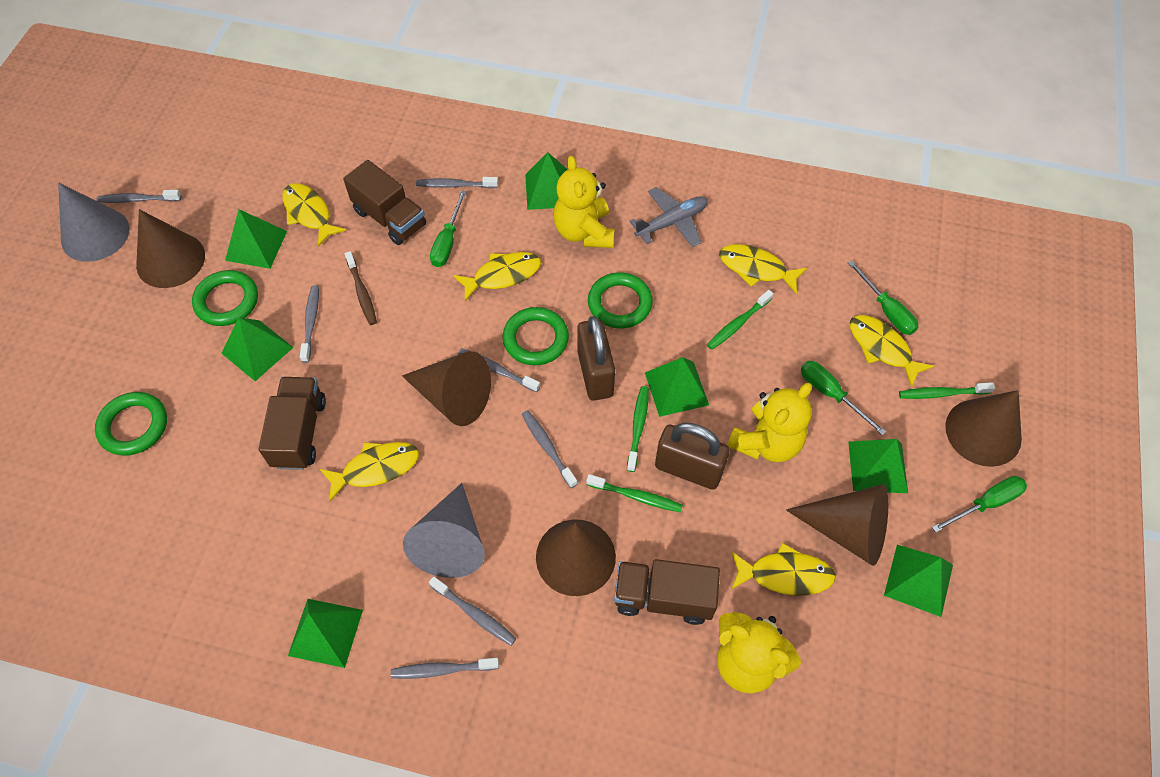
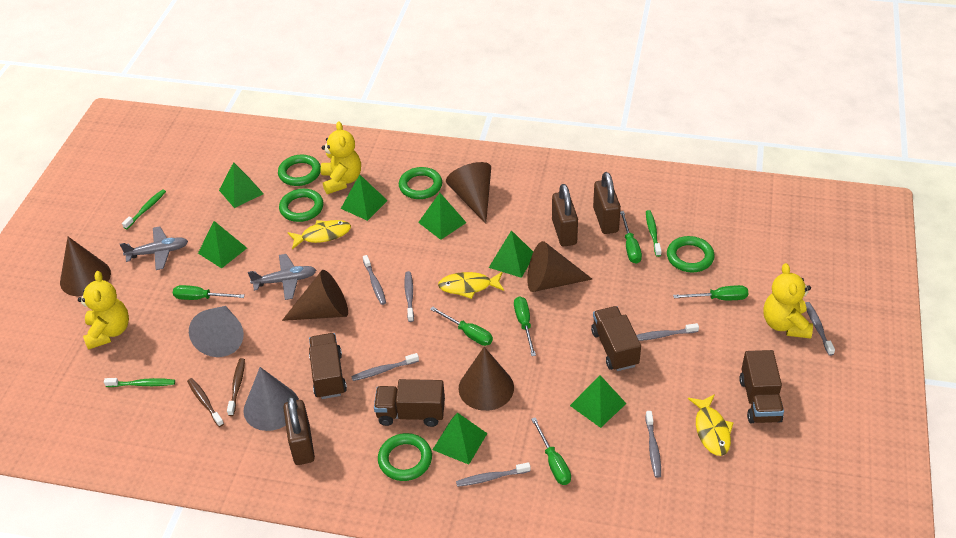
brown padlock: 2 -> 3
brown toothbrush: 1 -> 2
brown truck: 3 -> 4
green ring: 4 -> 5
green screwdriver: 4 -> 6
green toothbrush: 4 -> 3
grey plane: 1 -> 2
yellow fish: 6 -> 3

